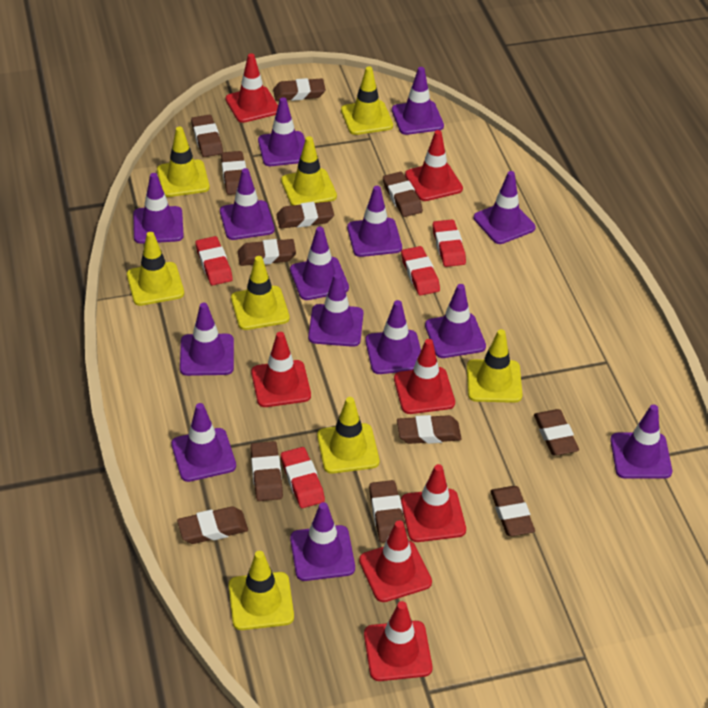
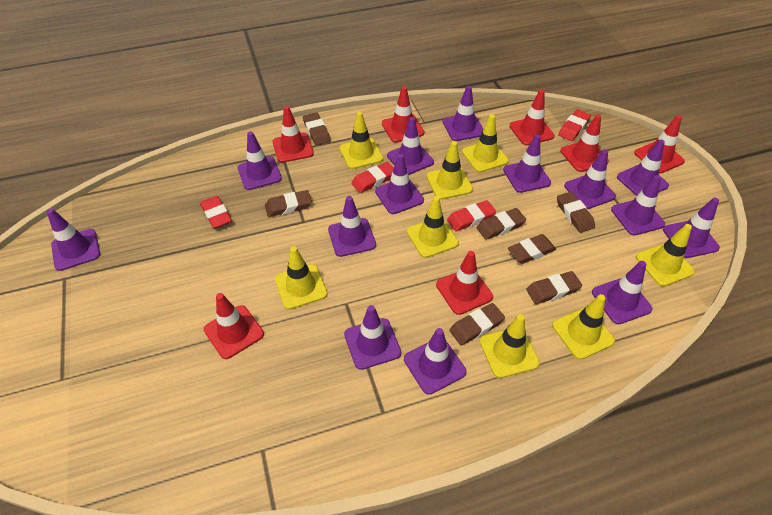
brown eraser: 12 -> 7

